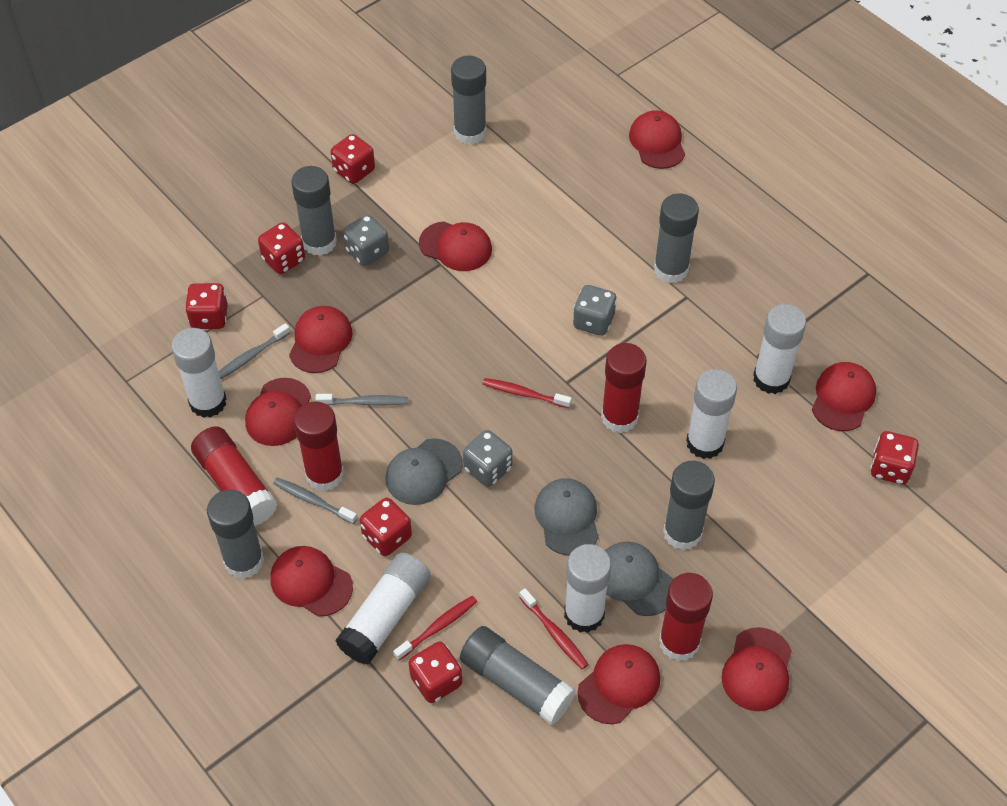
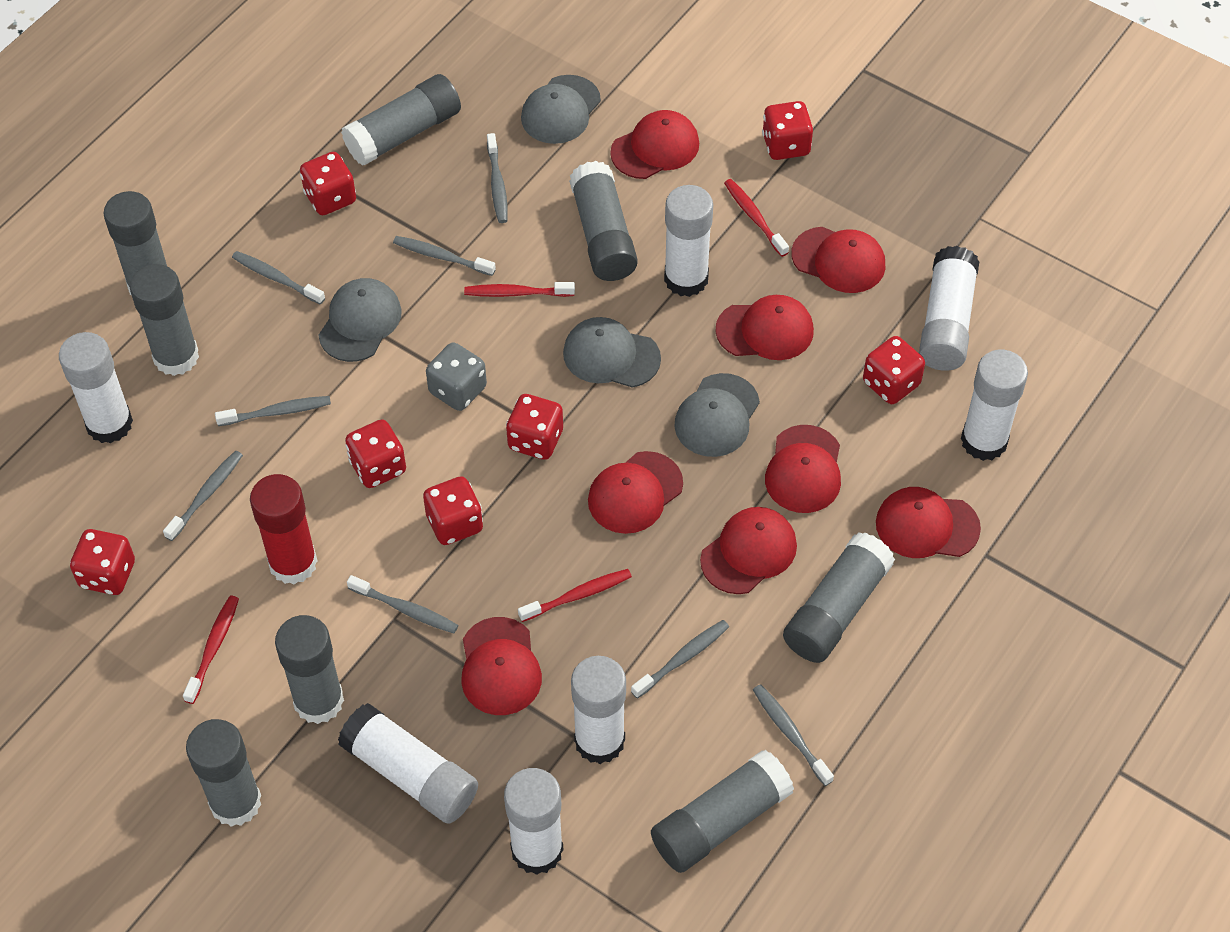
grey cap: 3 -> 4
grey dice: 3 -> 1
grey glue stick: 6 -> 8
grey toothbrush: 3 -> 8
red dice: 6 -> 7
red glue stick: 4 -> 1
red toothbrush: 3 -> 4
white glue stick: 5 -> 7

